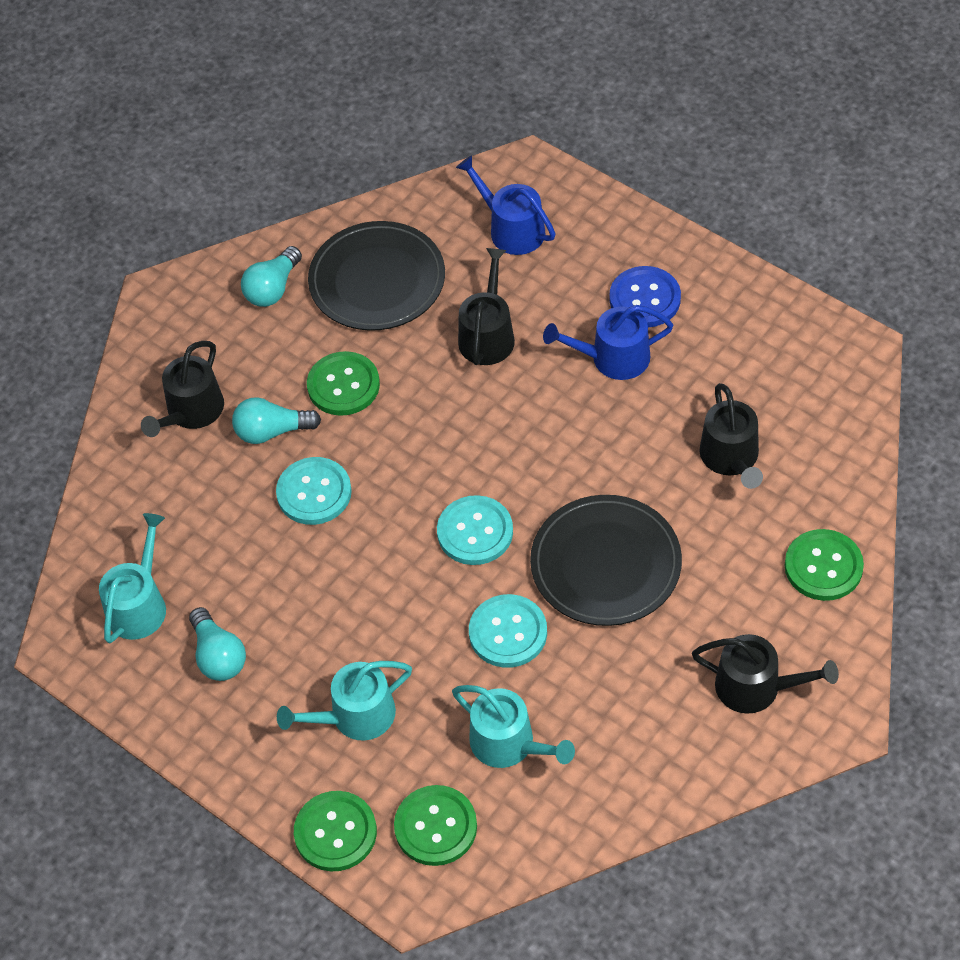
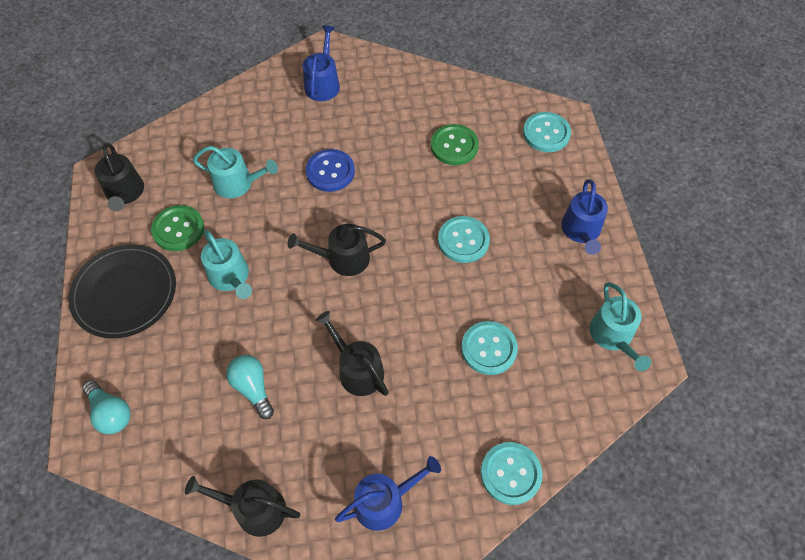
black plate: 2 -> 1
blue watering can: 2 -> 3
green button: 4 -> 2
turquoise button: 3 -> 4
turquoise light bulb: 3 -> 2

